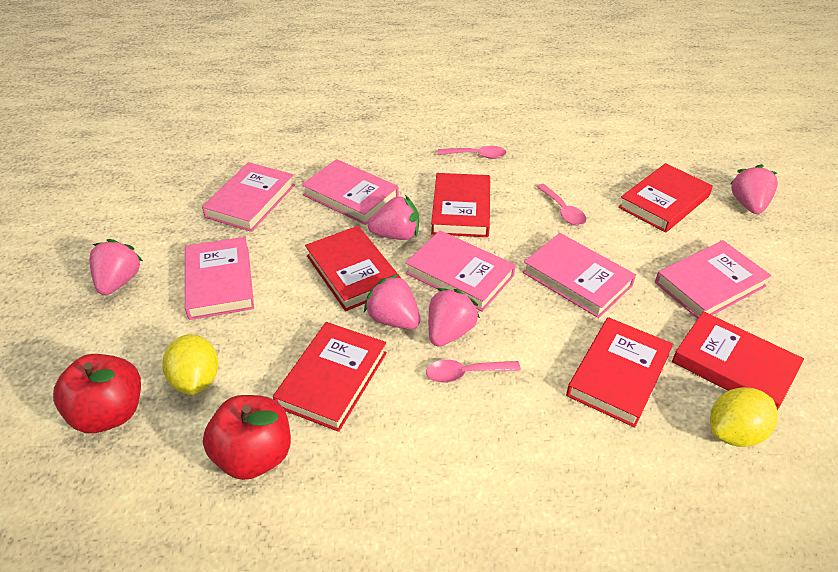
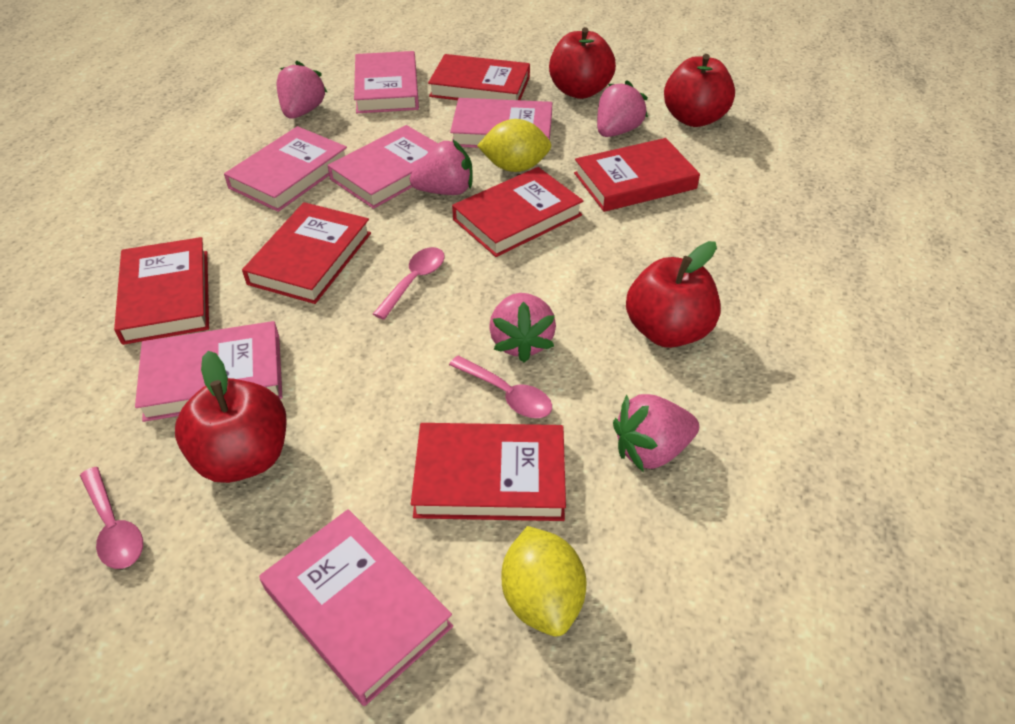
red apple: 2 -> 4

